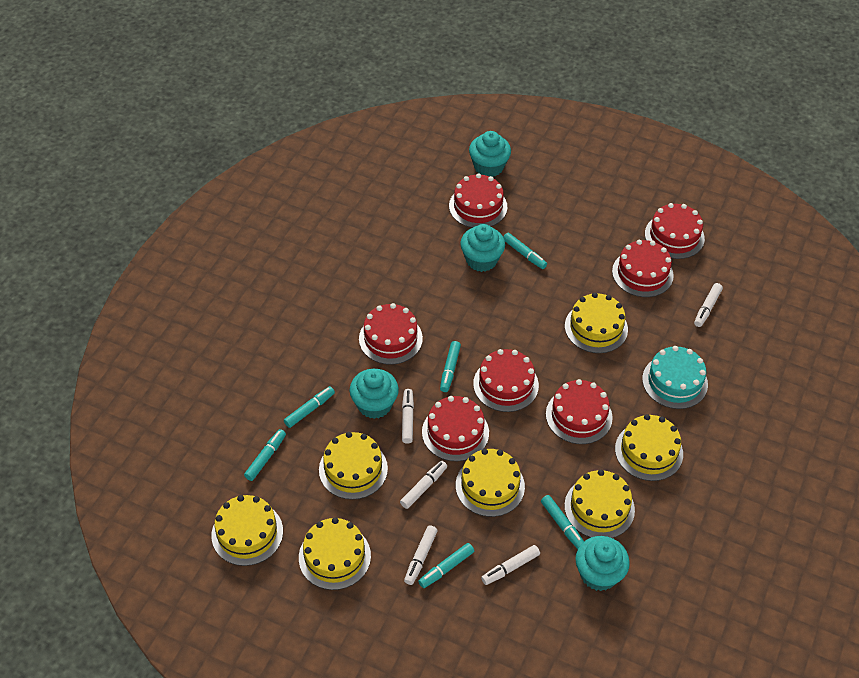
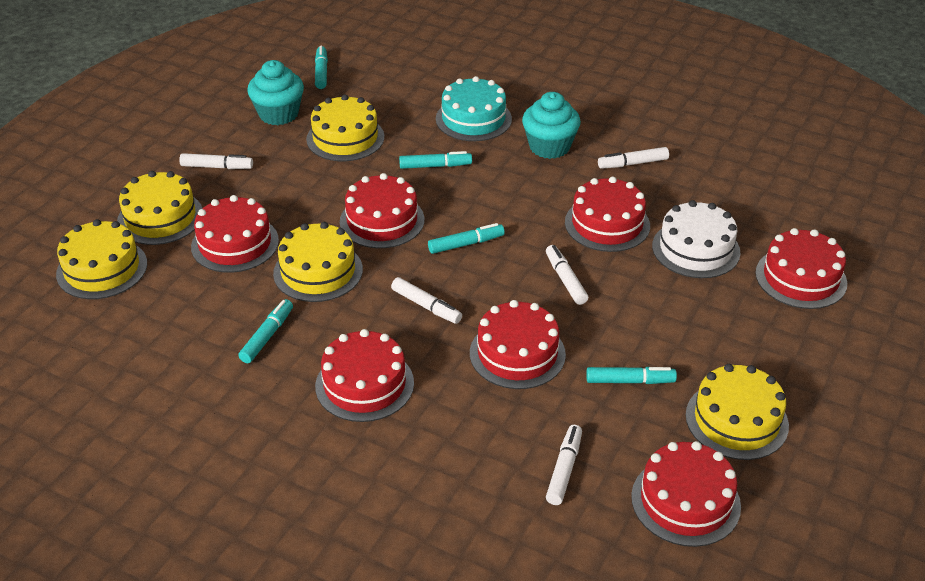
turquoise cupcake: 4 -> 2
turquoise marker: 6 -> 5
white cake: 0 -> 1
yellow cake: 7 -> 5

